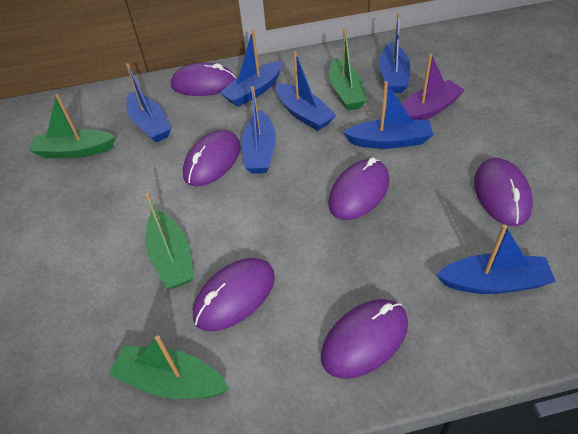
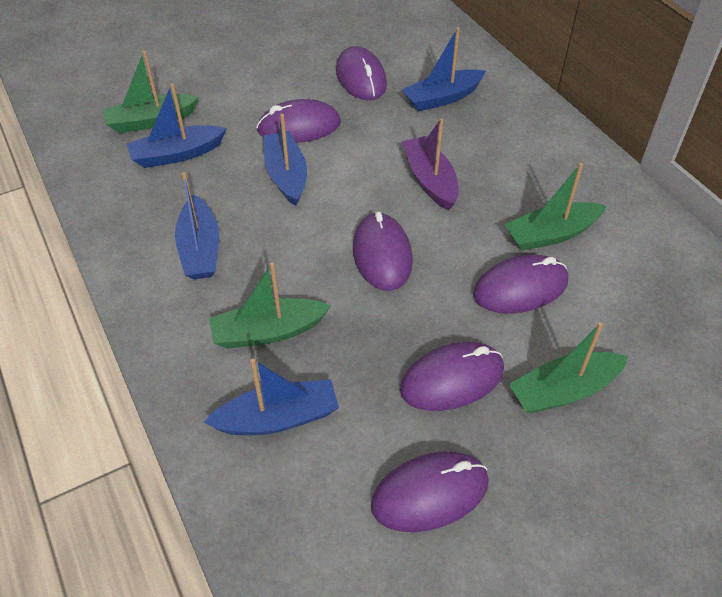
blue boat: 7 -> 5

